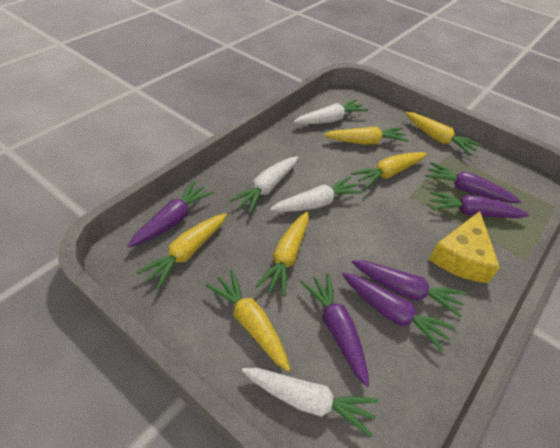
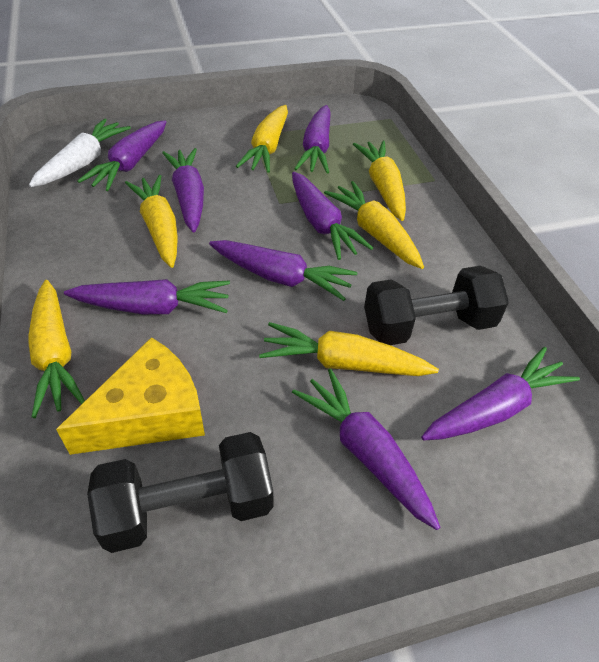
black dumbbell: 0 -> 2
purple carrot: 6 -> 8
white carrot: 4 -> 1

